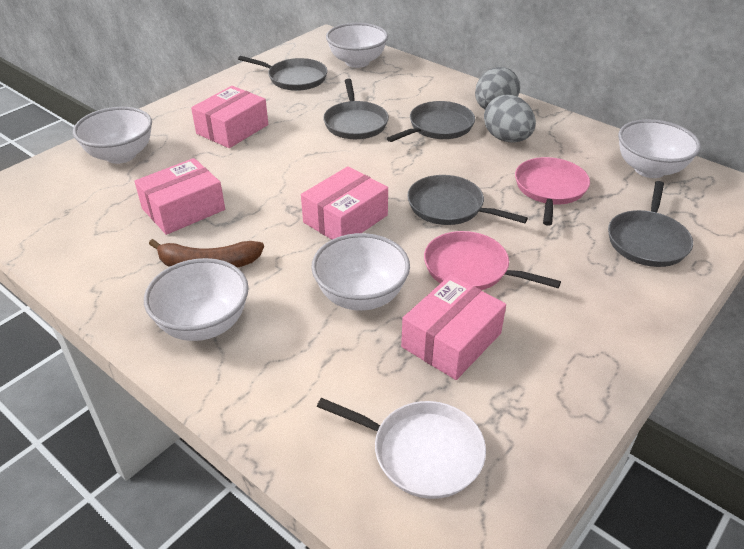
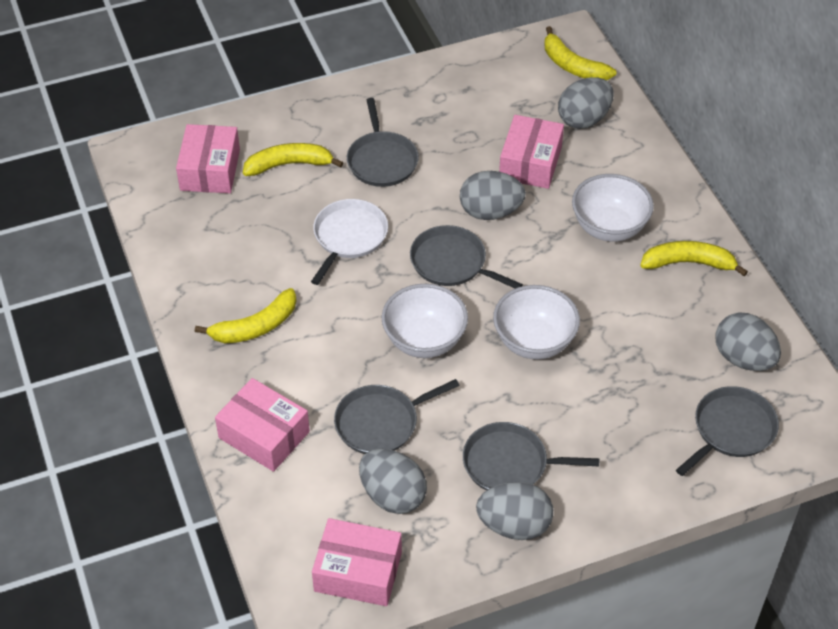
brown banana: 1 -> 0
grey egg: 2 -> 5
pink pan: 2 -> 0
white bowl: 5 -> 3
yellow banana: 0 -> 4

